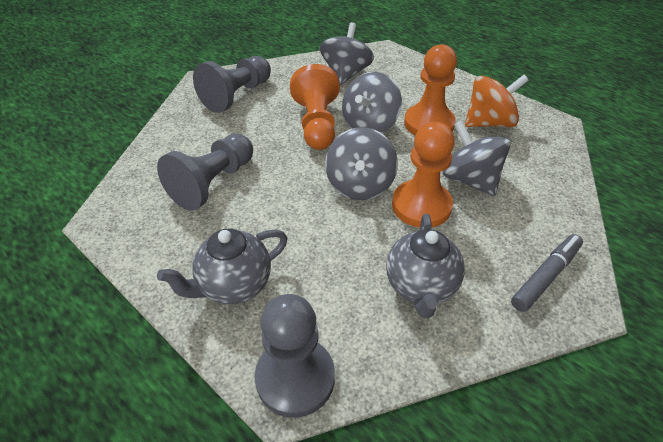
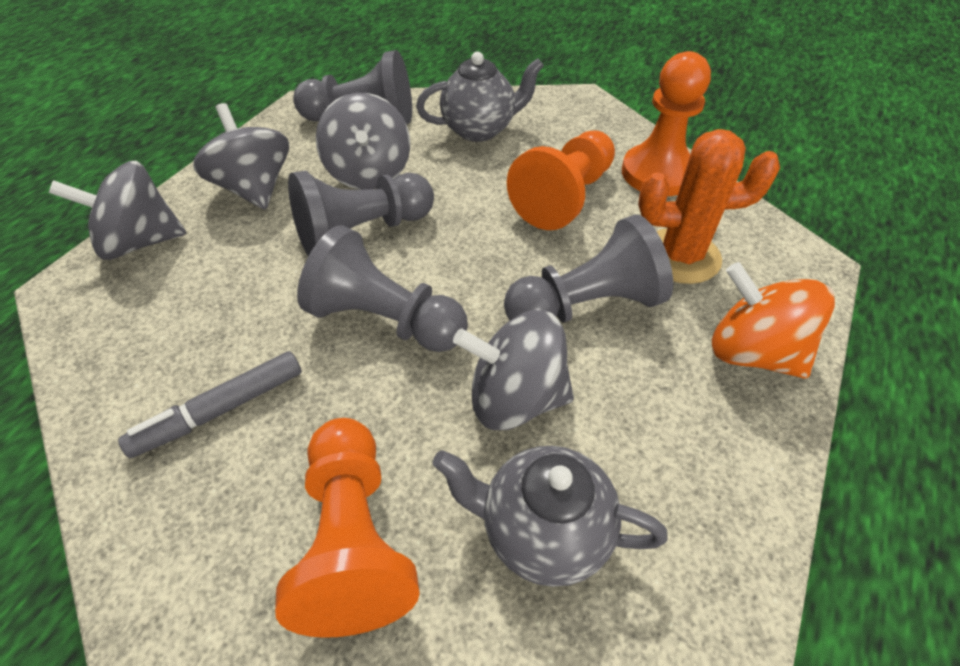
grey pawn: 3 -> 4
orange cactus: 0 -> 1

